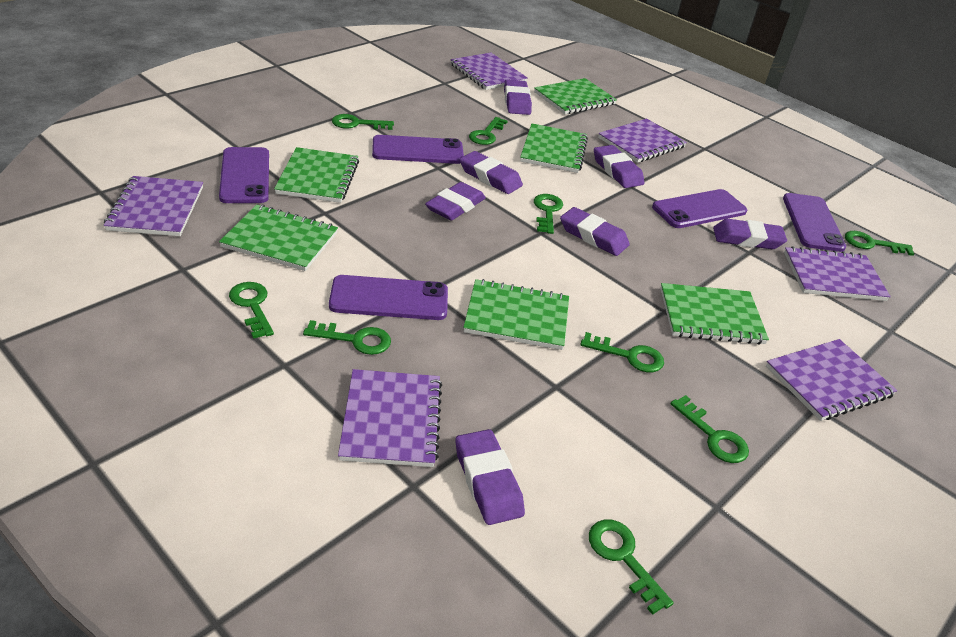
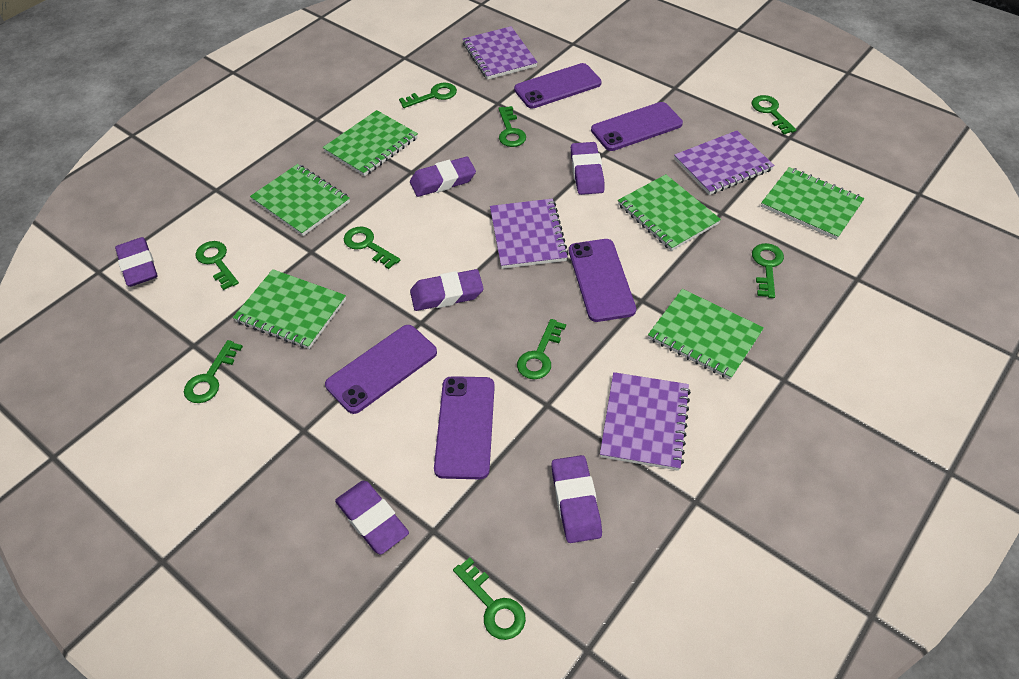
purple eraser: 7 -> 6
purple notebook: 6 -> 4

